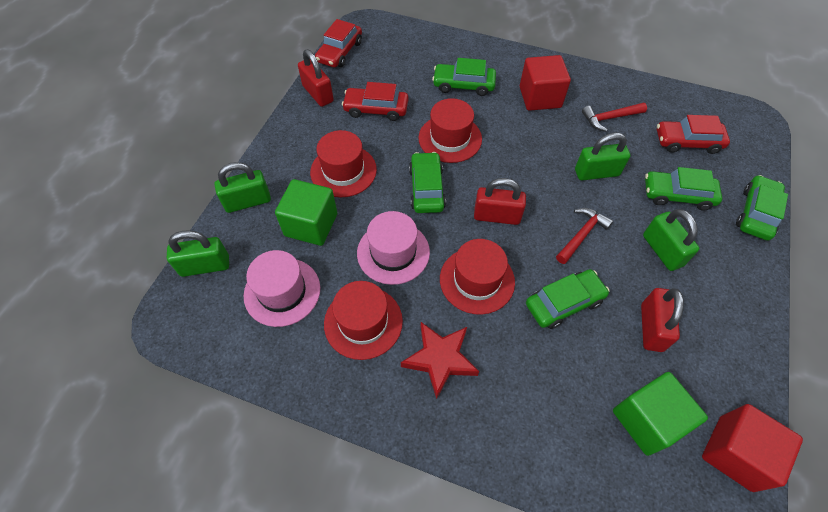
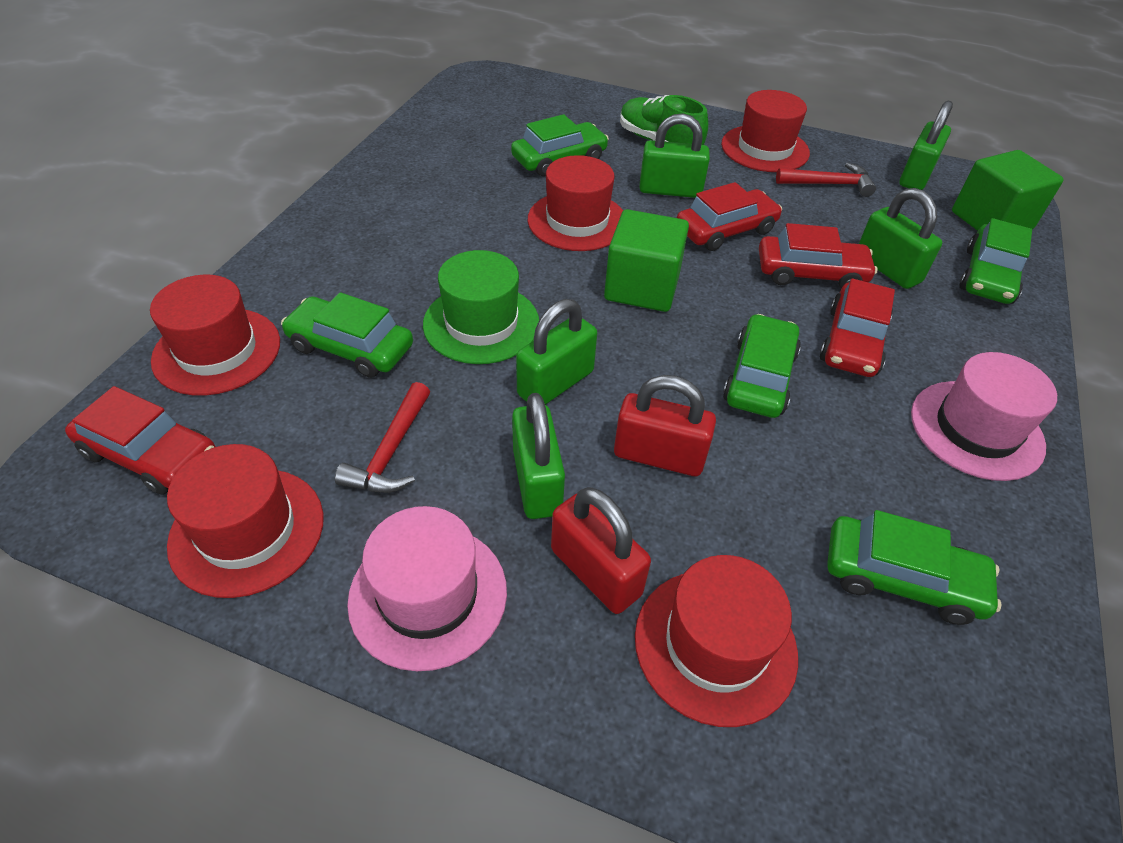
green hat: 0 -> 1
green padlock: 4 -> 5
green shoe: 0 -> 1
red car: 3 -> 4
red cube: 2 -> 0
red hat: 4 -> 5
red padlock: 3 -> 2
red star: 1 -> 0

